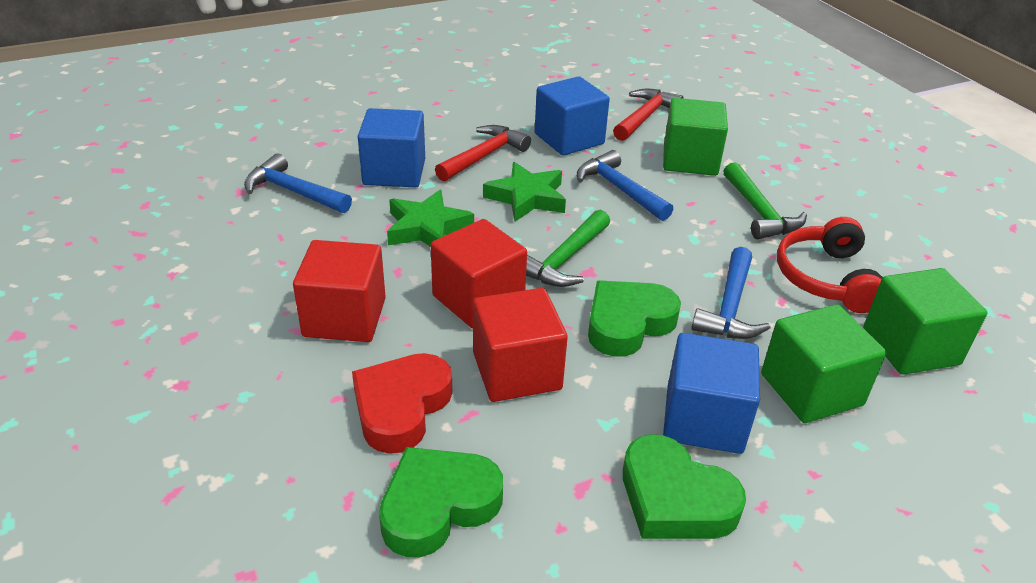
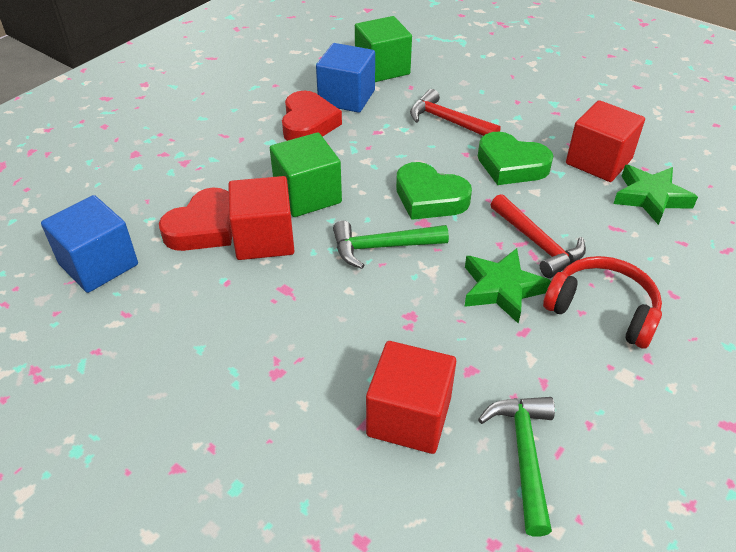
blue cube: 3 -> 2
blue hammer: 3 -> 0
green cube: 3 -> 2
green heart: 3 -> 2
red heart: 1 -> 2

